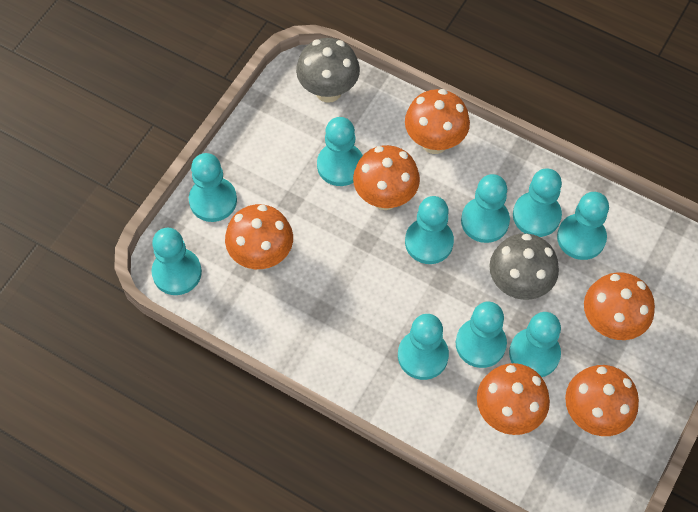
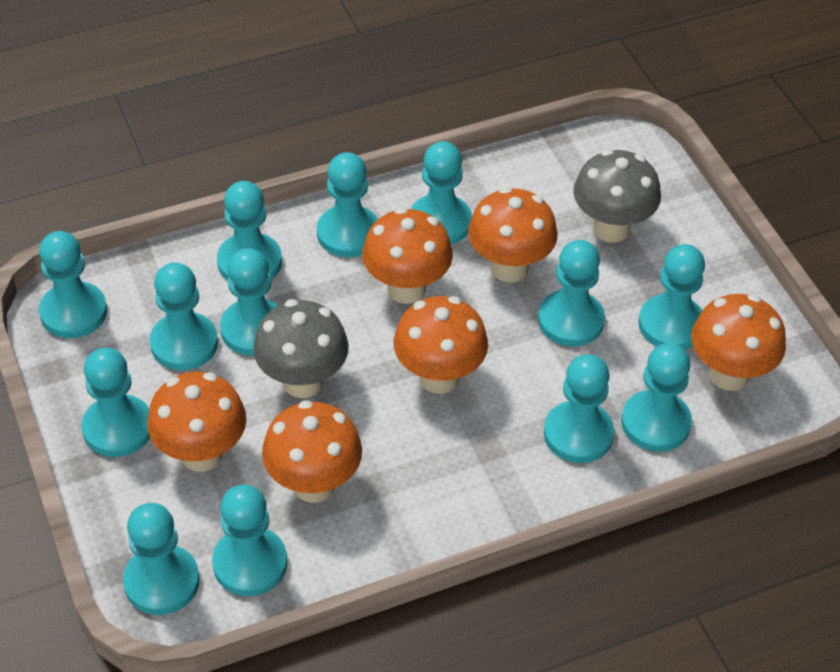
turquoise pawn: 10 -> 13

